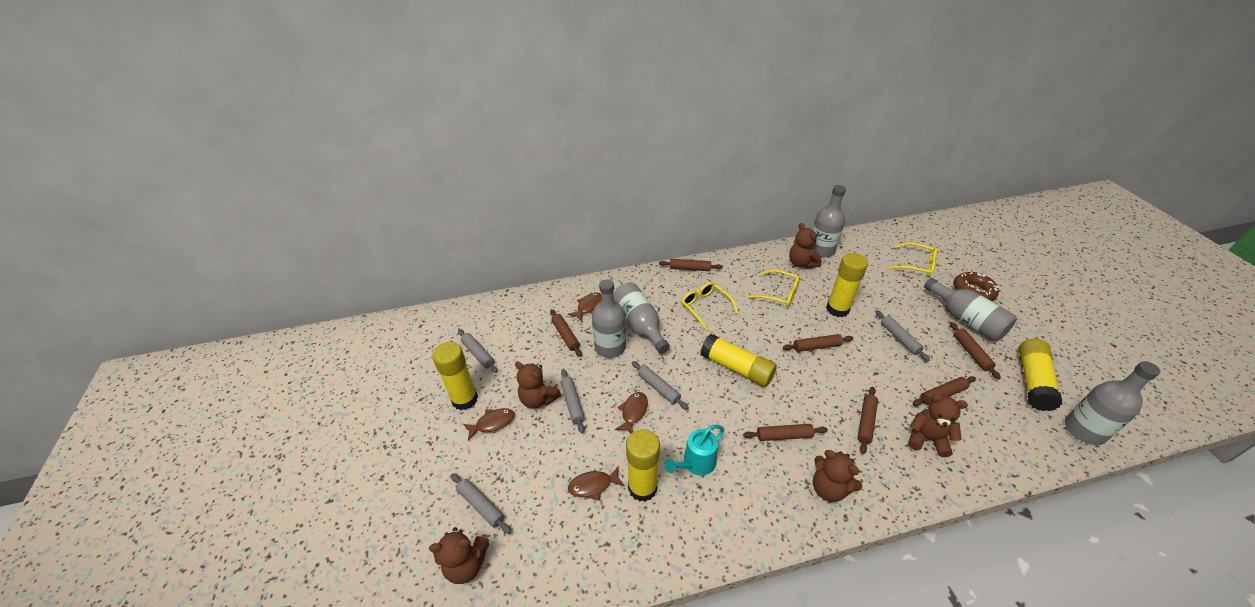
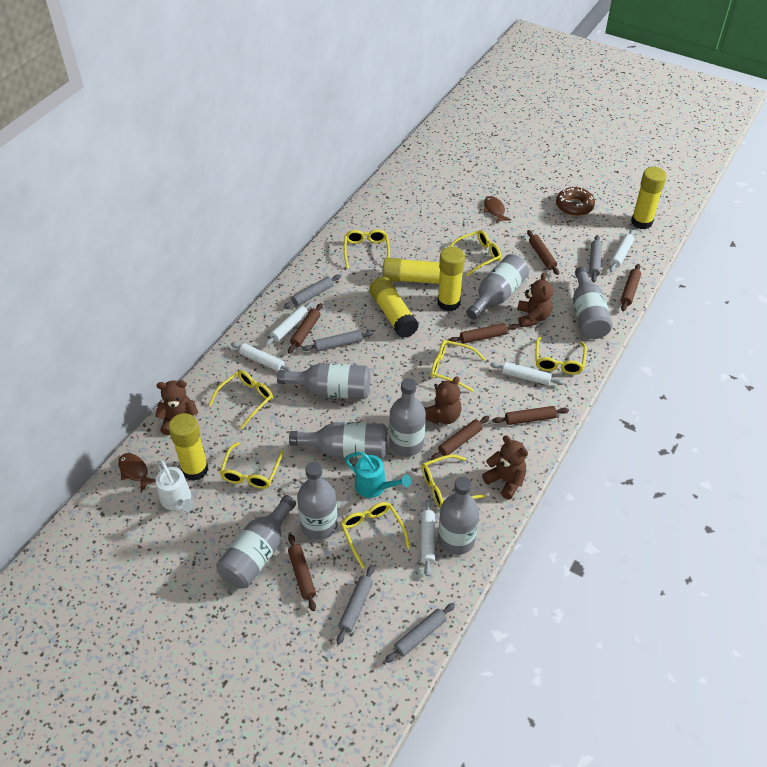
brown fish: 4 -> 2
brown teddy bear: 5 -> 4
grey bottle: 5 -> 8
white rolling pin: 0 -> 5
white watering can: 0 -> 1
yellow glasses: 3 -> 8

